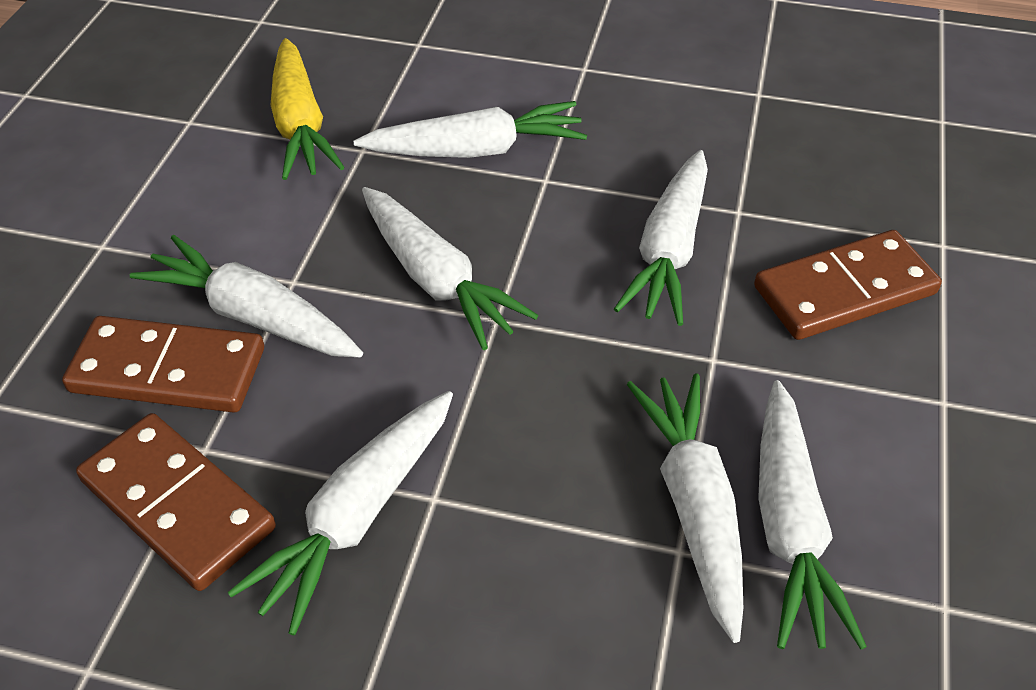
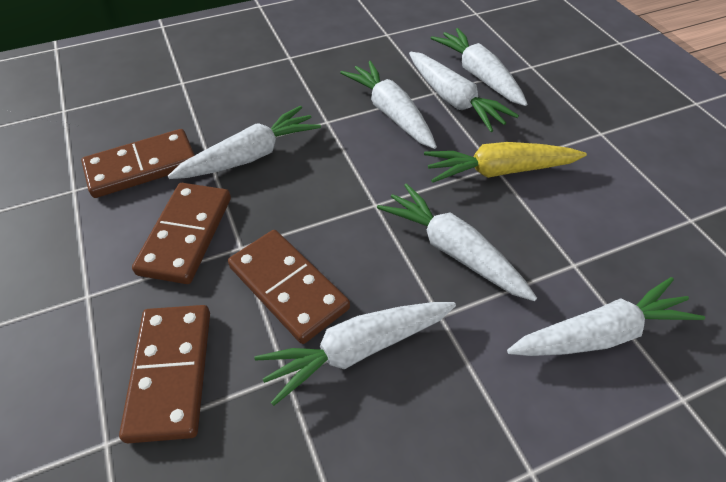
brown domino: 3 -> 4

